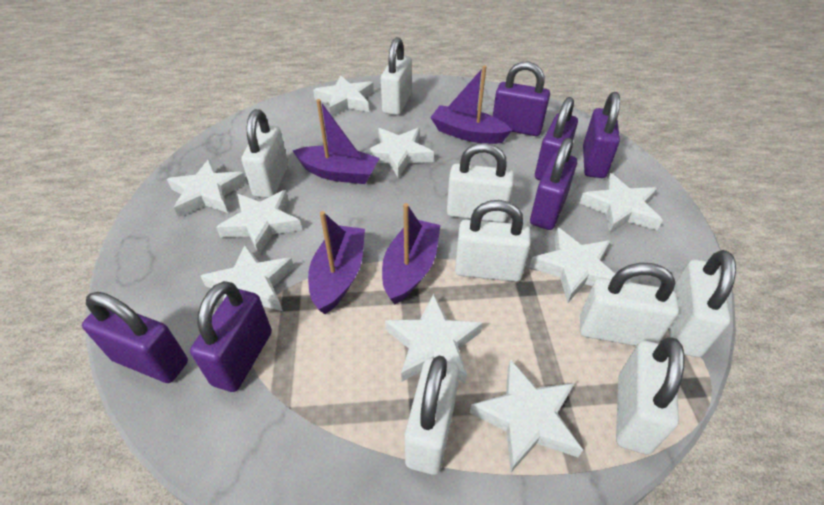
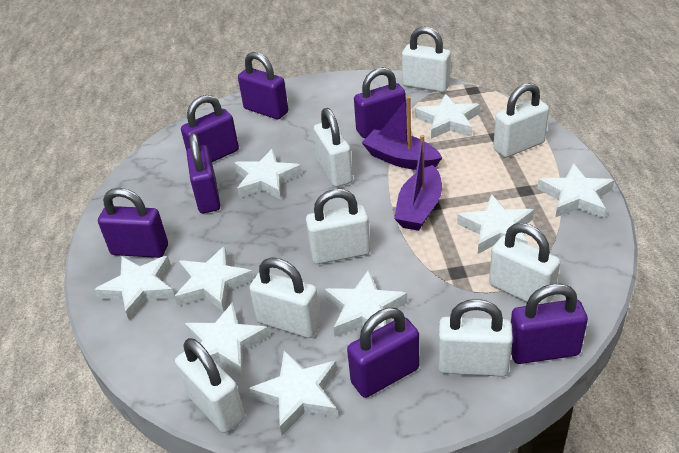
purple boat: 4 -> 2
purple padlock: 6 -> 7

